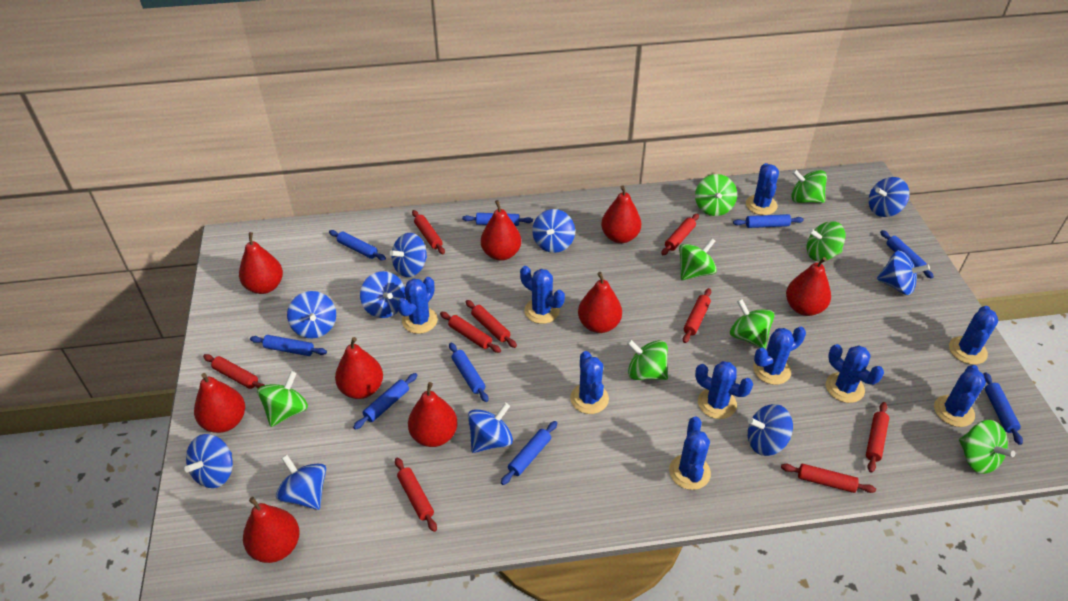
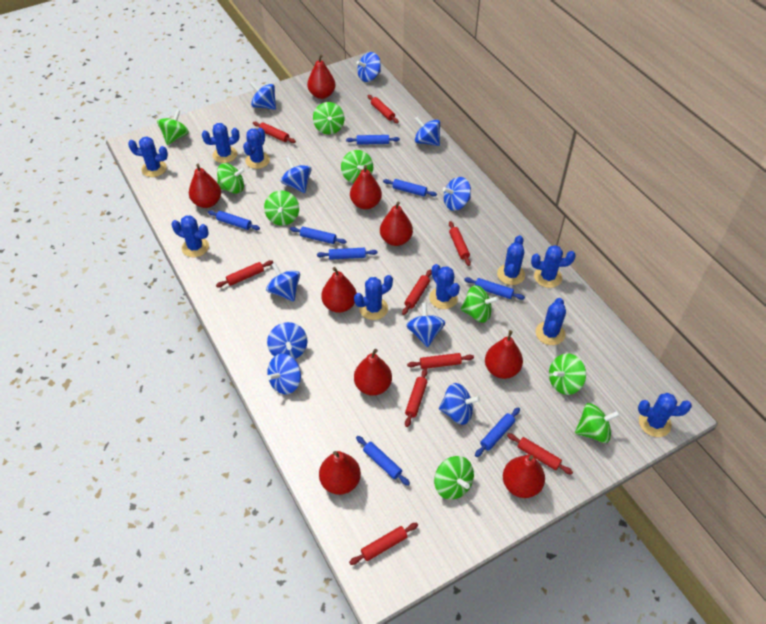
blue rolling pin: 9 -> 8
green spinning top: 8 -> 9

